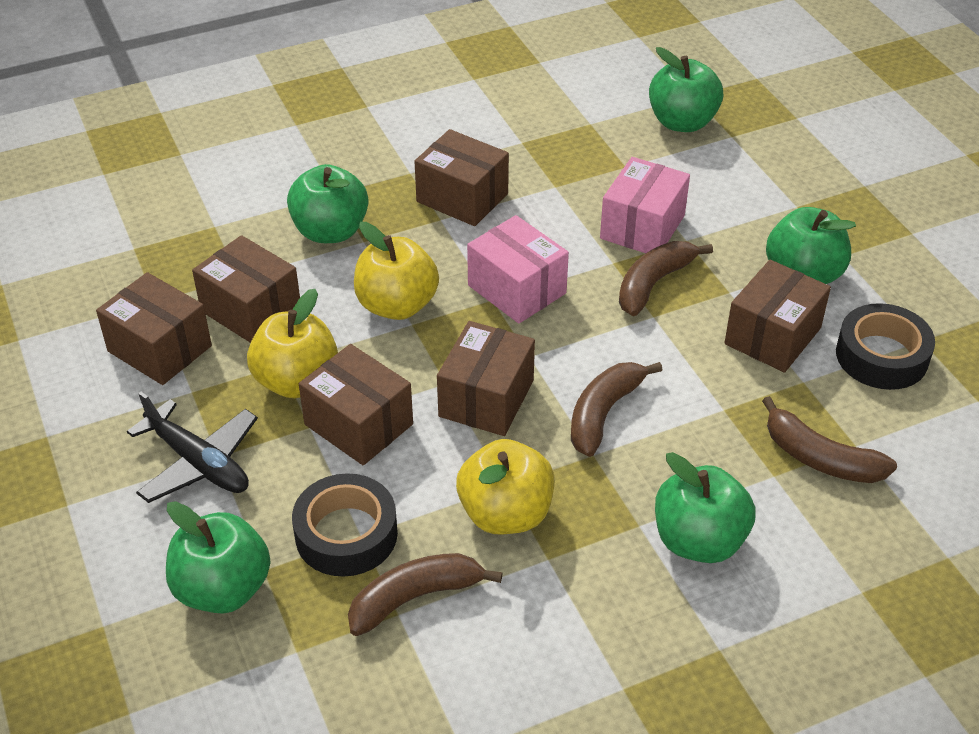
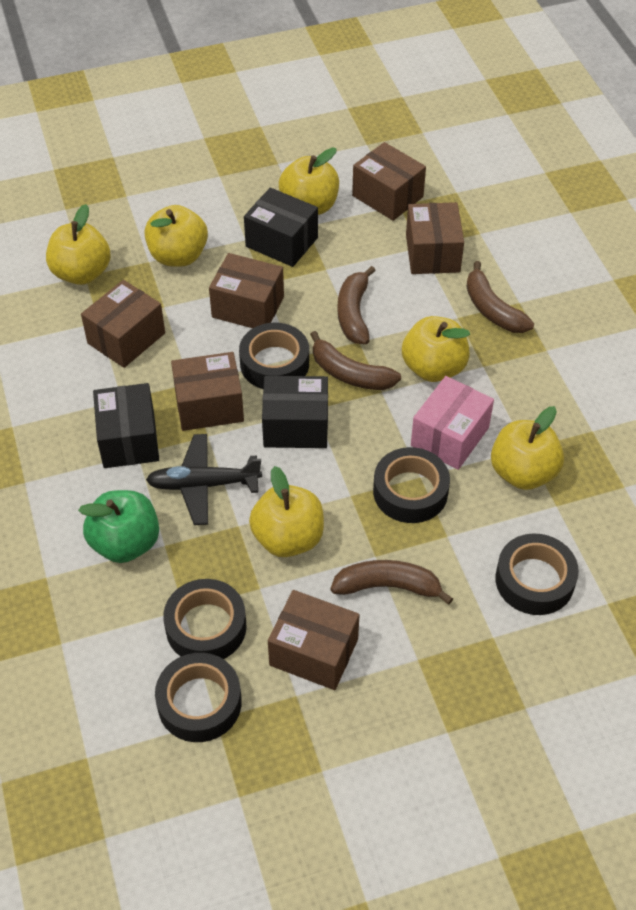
black box: 0 -> 3
black tape: 2 -> 5
green apple: 5 -> 1
pink box: 2 -> 1
yellow apple: 3 -> 6

